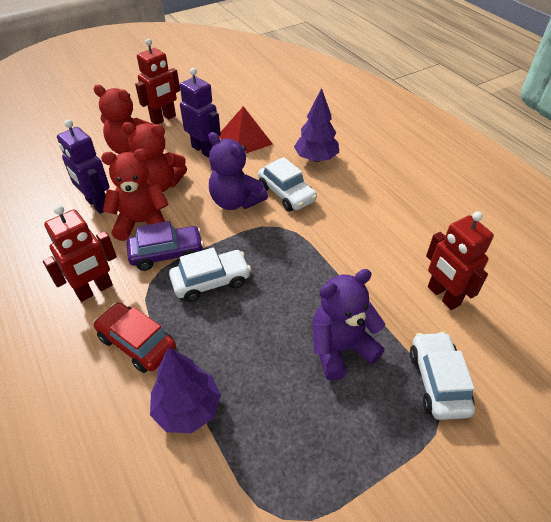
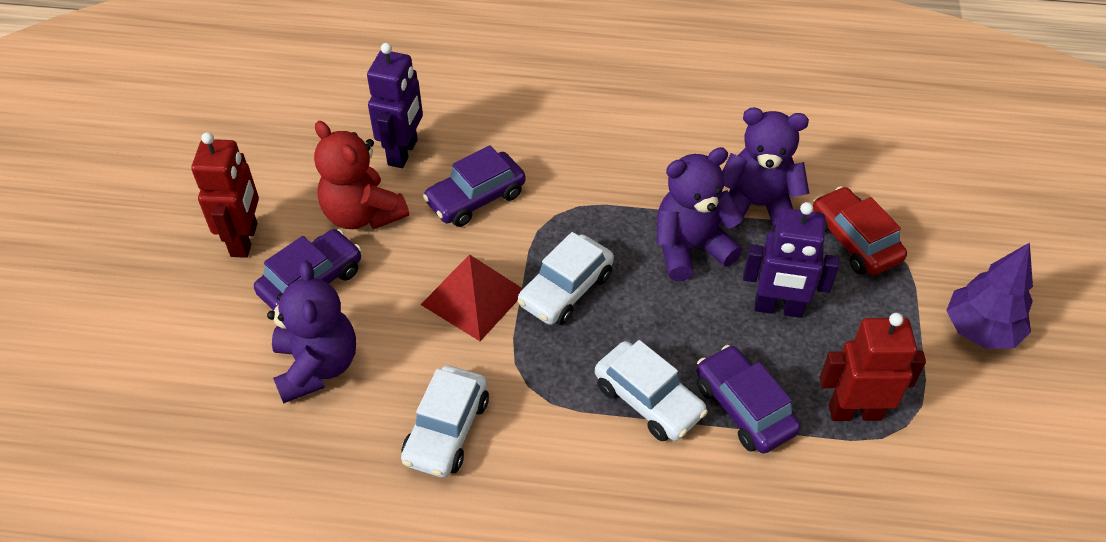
purple car: 1 -> 3
purple teddy bear: 2 -> 3
purple tree: 2 -> 1
red robot: 3 -> 2
red teddy bear: 3 -> 1

